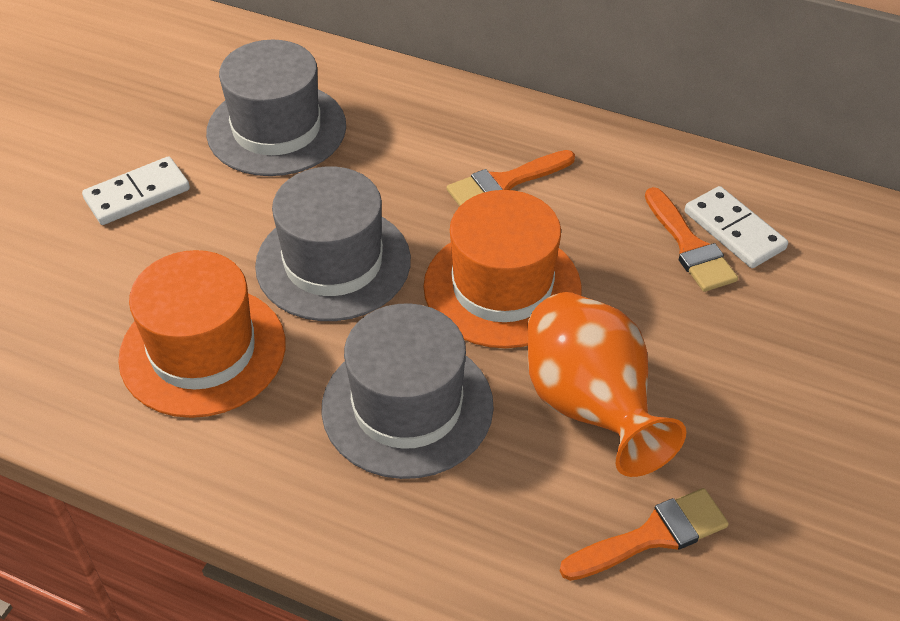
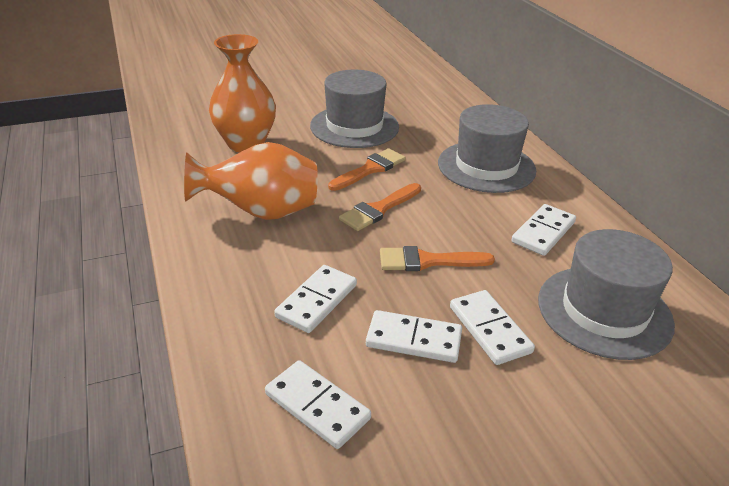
orange hat: 2 -> 0
orange vase: 1 -> 2
white domino: 2 -> 5

